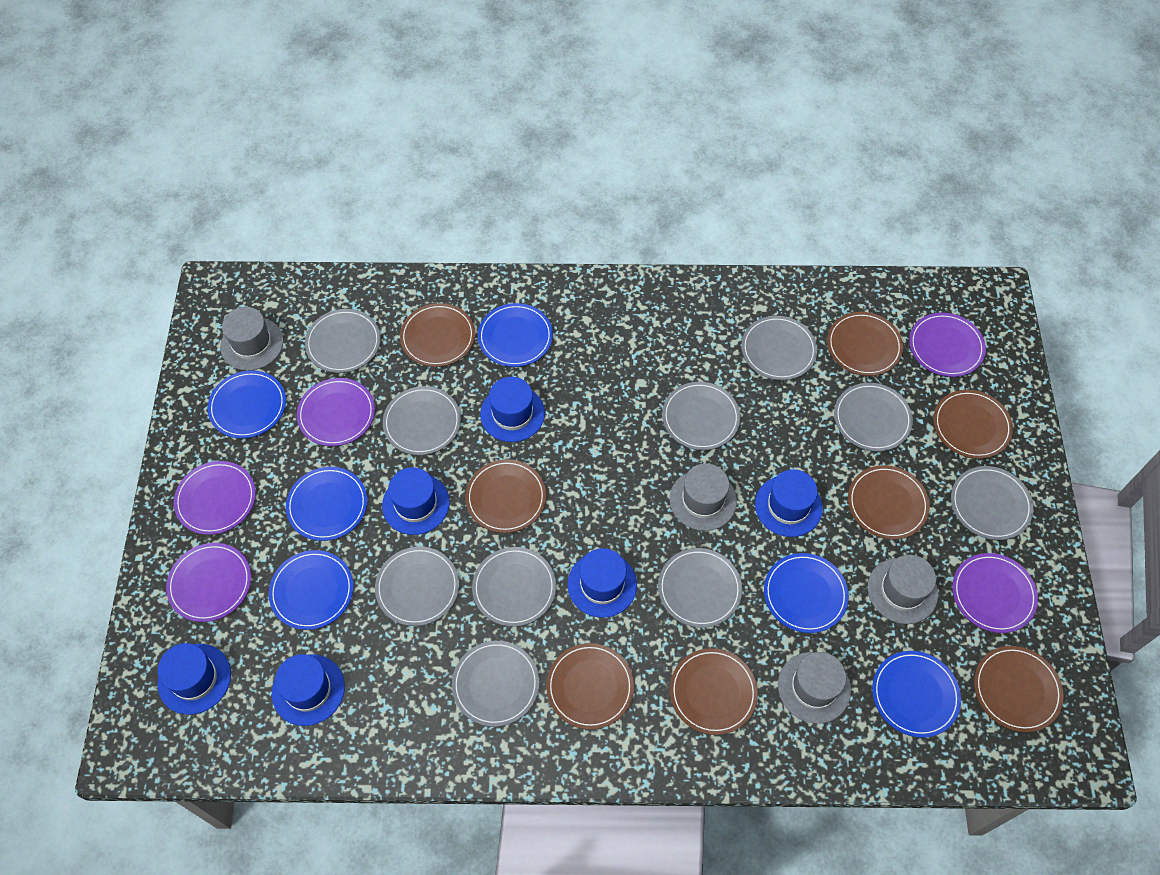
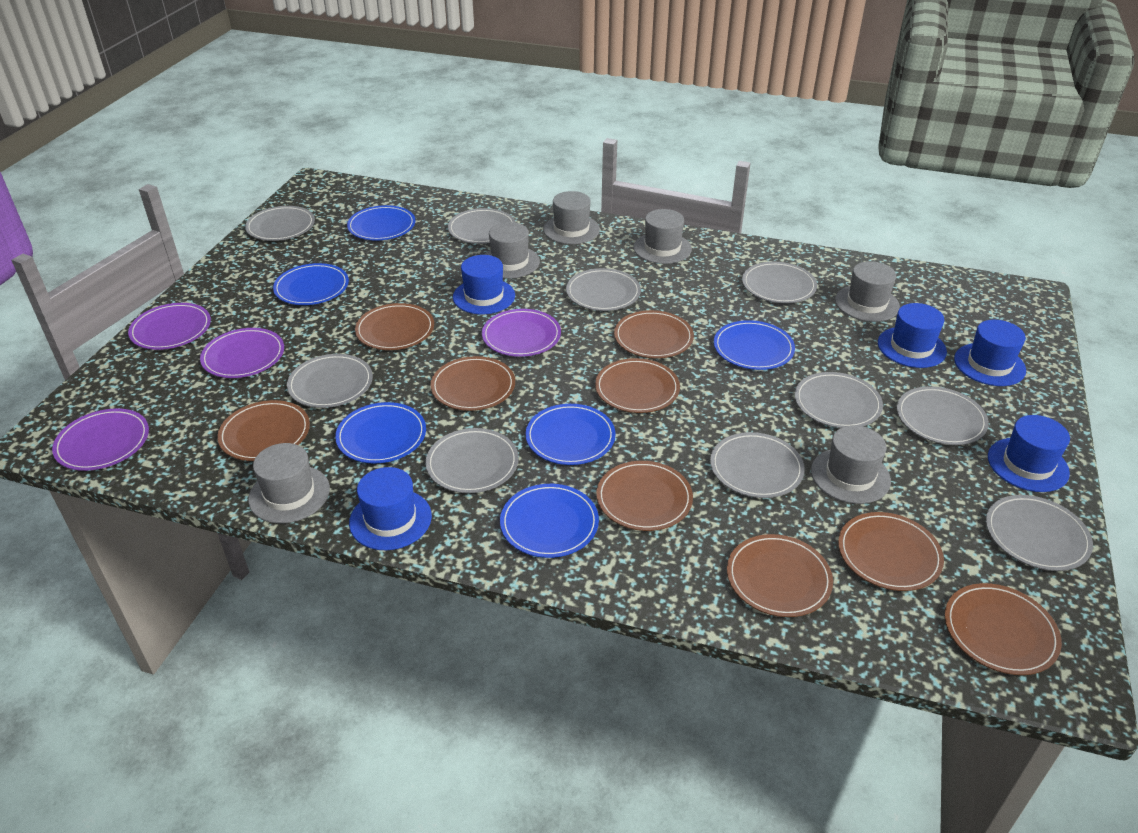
blue hat: 6 -> 5
brown plate: 8 -> 9
grey hat: 4 -> 6
purple plate: 5 -> 4

